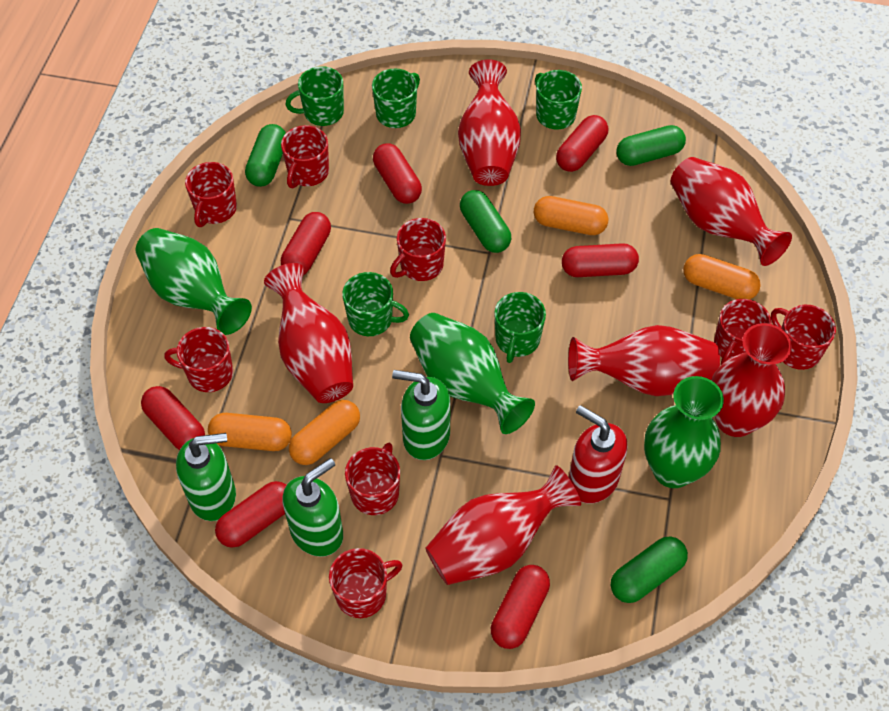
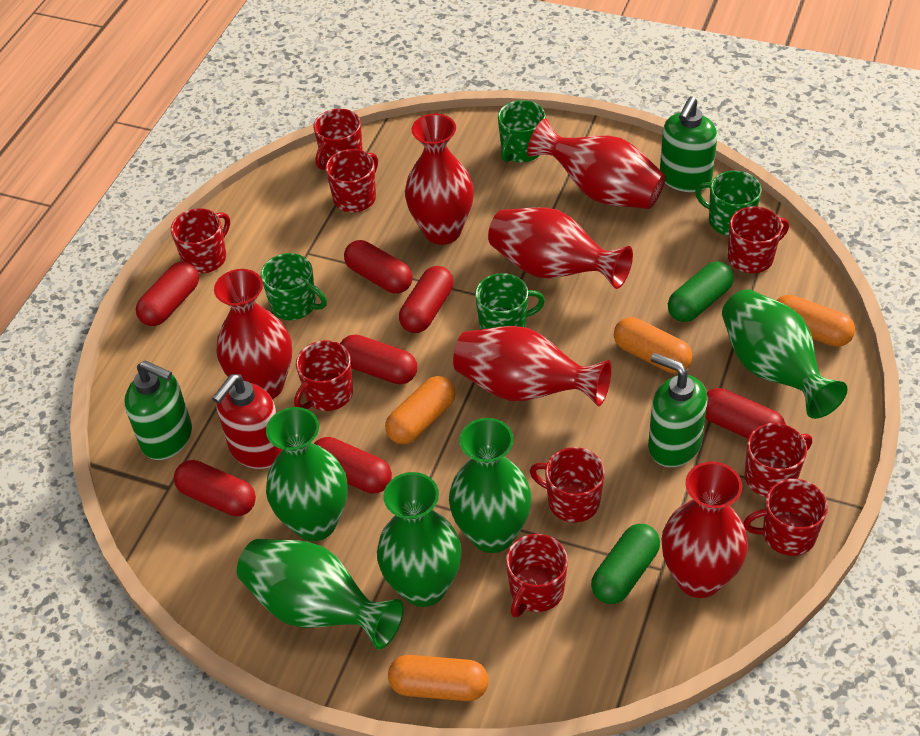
green capsule: 4 -> 2
green mug: 5 -> 4
green vase: 3 -> 5
red mug: 8 -> 9

